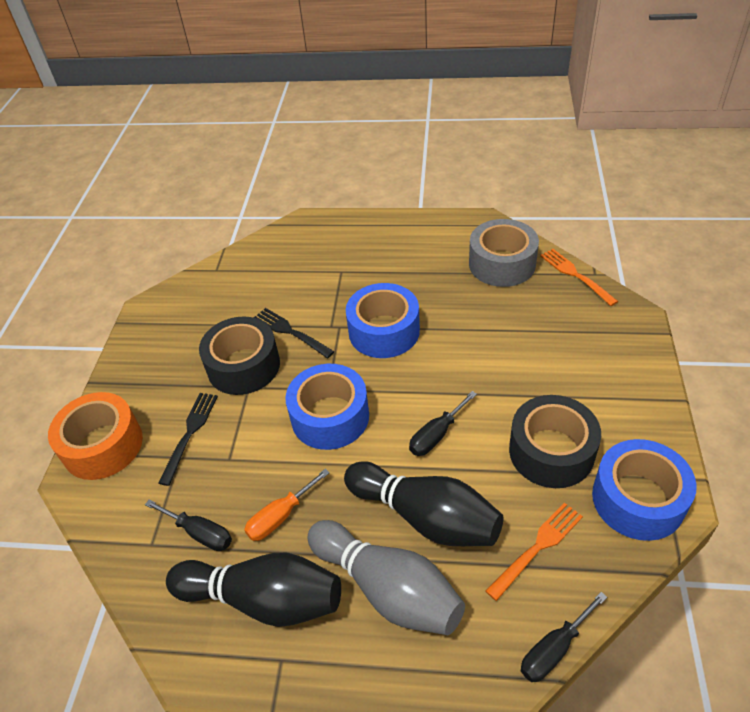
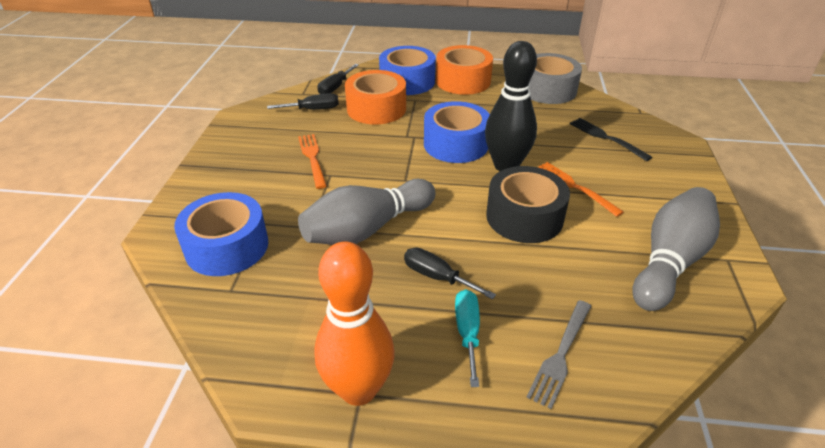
black bowling pin: 2 -> 1
black fork: 2 -> 1
black tape: 2 -> 1
grey bowling pin: 1 -> 2
grey fork: 0 -> 1
orange bowling pin: 0 -> 1
orange screwdriver: 1 -> 0
orange tape: 1 -> 2
turquoise screwdriver: 0 -> 1

